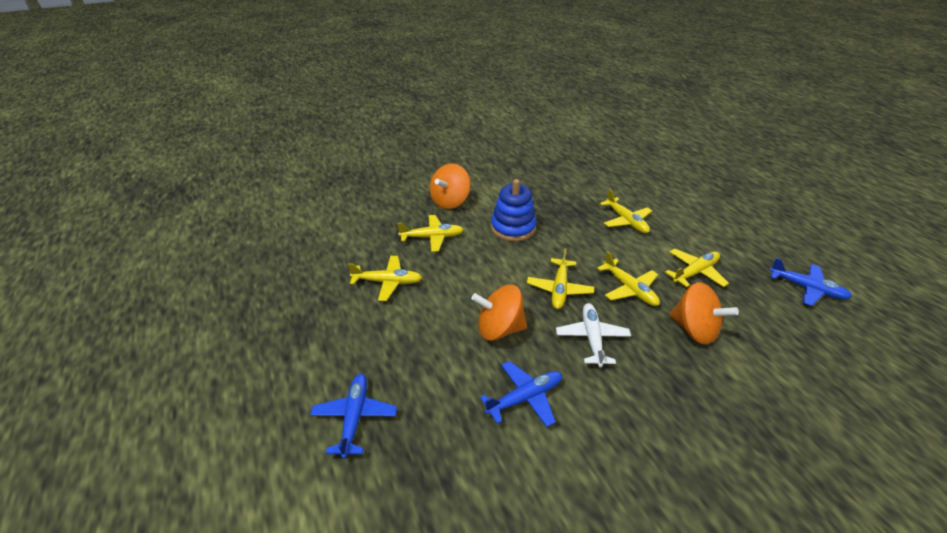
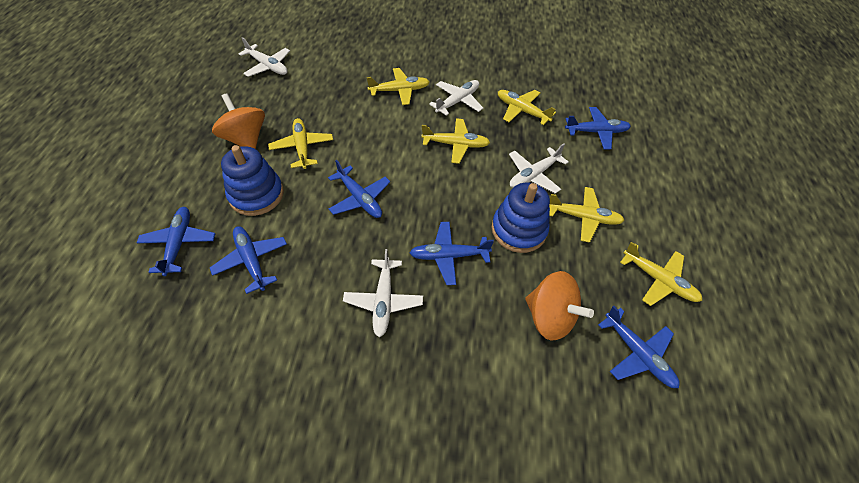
blue plane: 3 -> 6
blue stacking toy: 1 -> 2
orange spinning top: 3 -> 2
white plane: 1 -> 4

